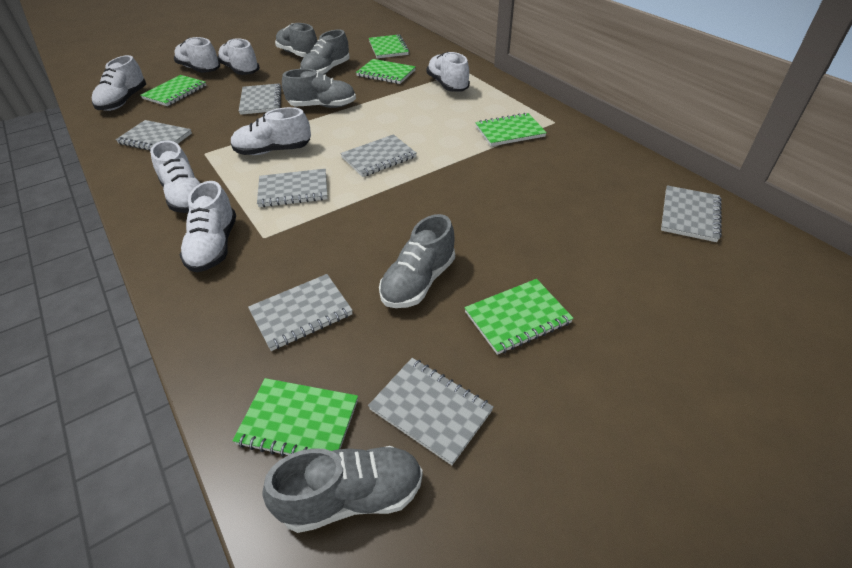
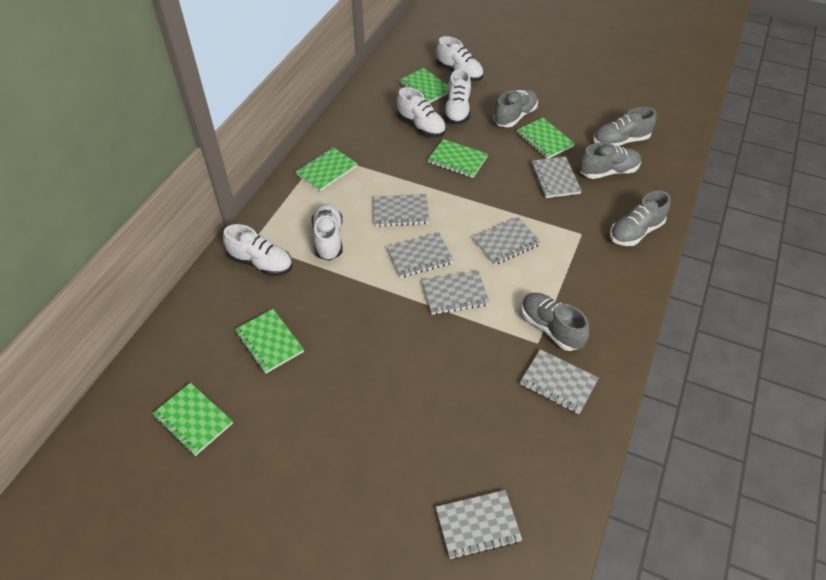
white shoe: 7 -> 5

